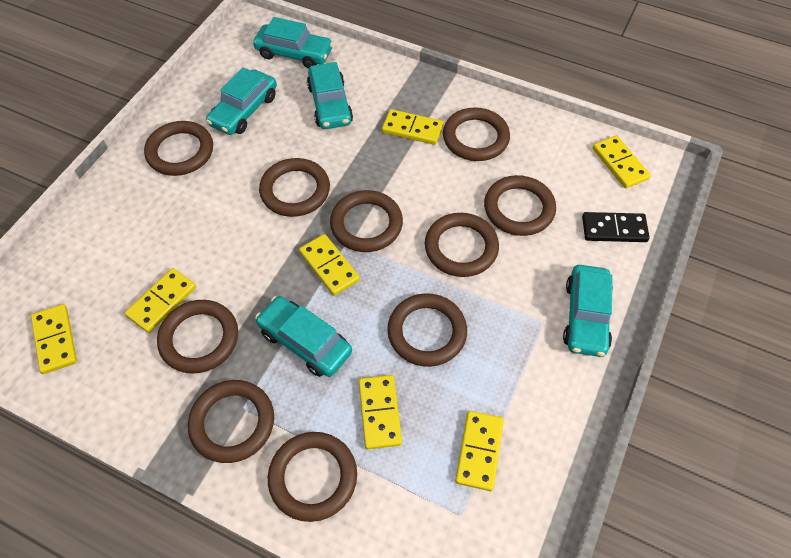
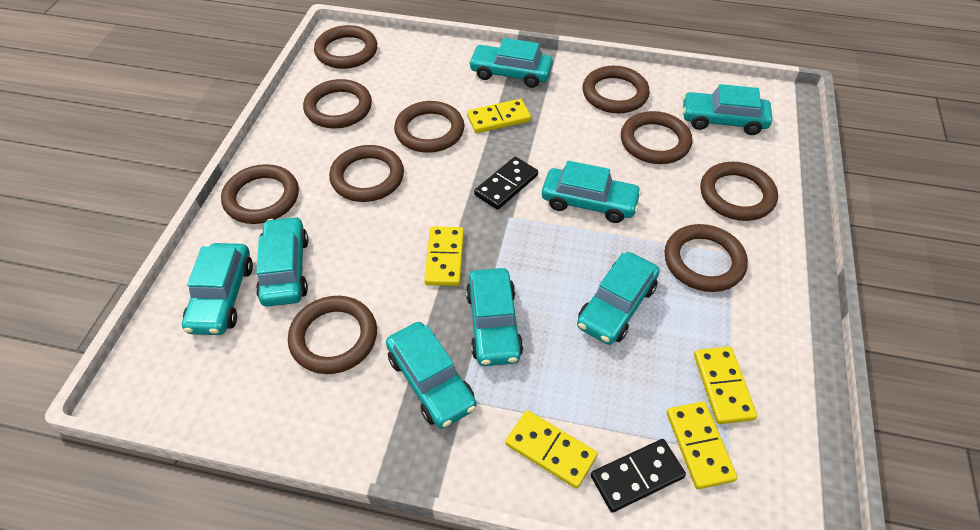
black domino: 1 -> 2
turquoise car: 5 -> 8
yellow domino: 7 -> 5

